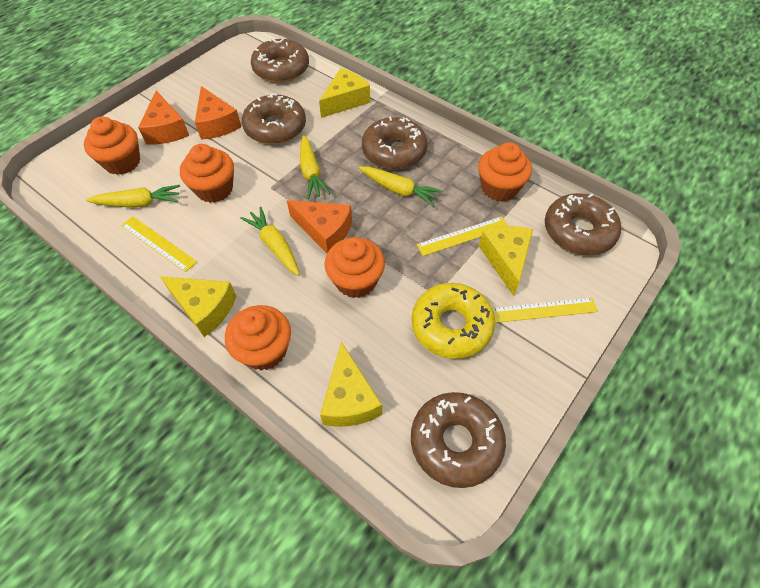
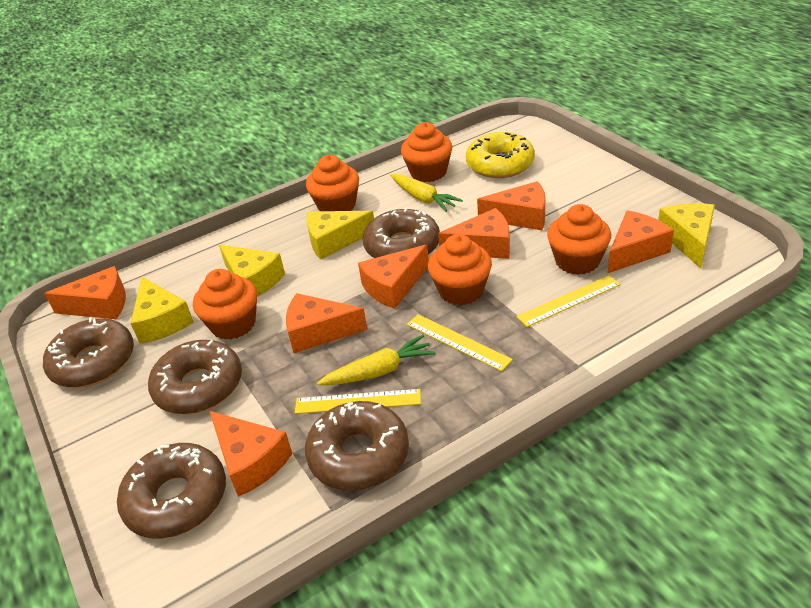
orange cheese: 3 -> 7
yellow carrot: 4 -> 2

